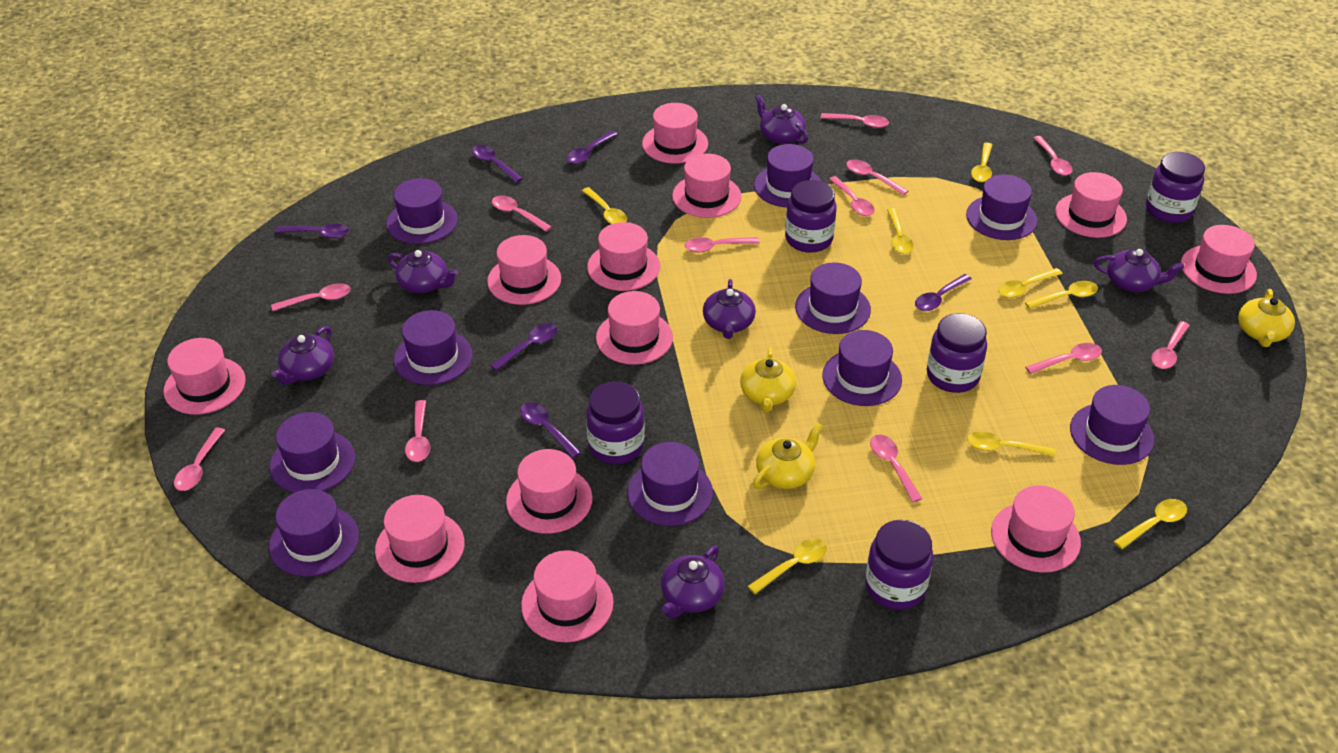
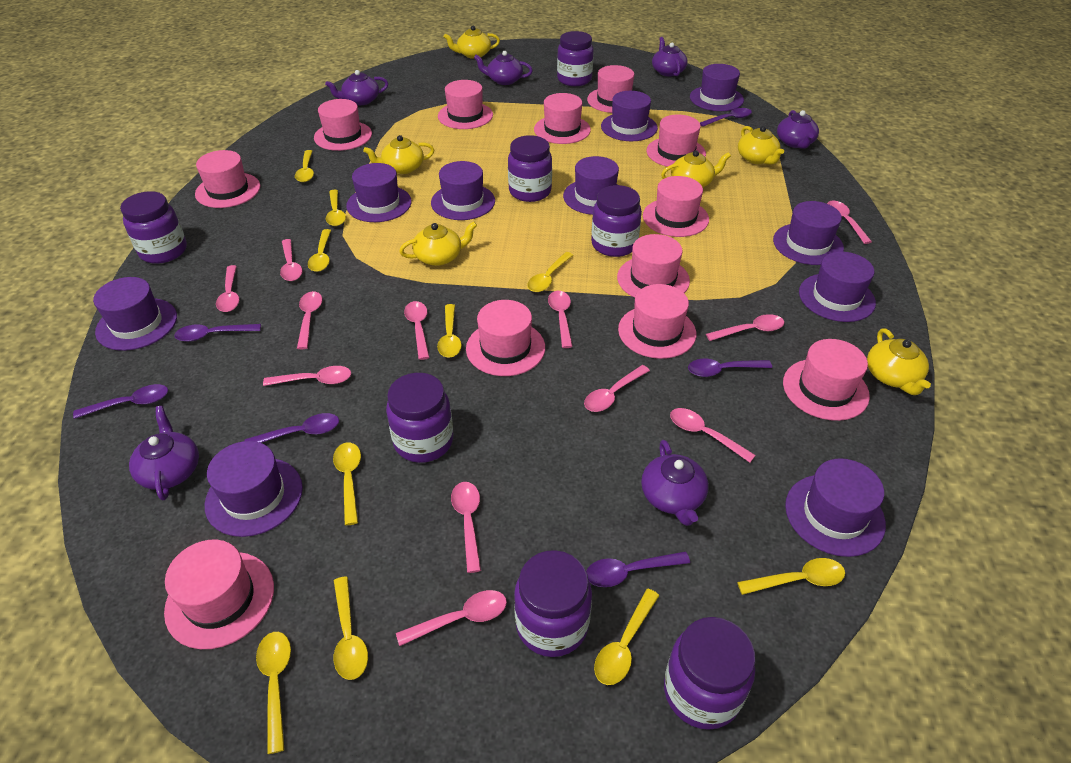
purple jar: 5 -> 7
yellow spoon: 8 -> 10
yellow teapot: 3 -> 6

